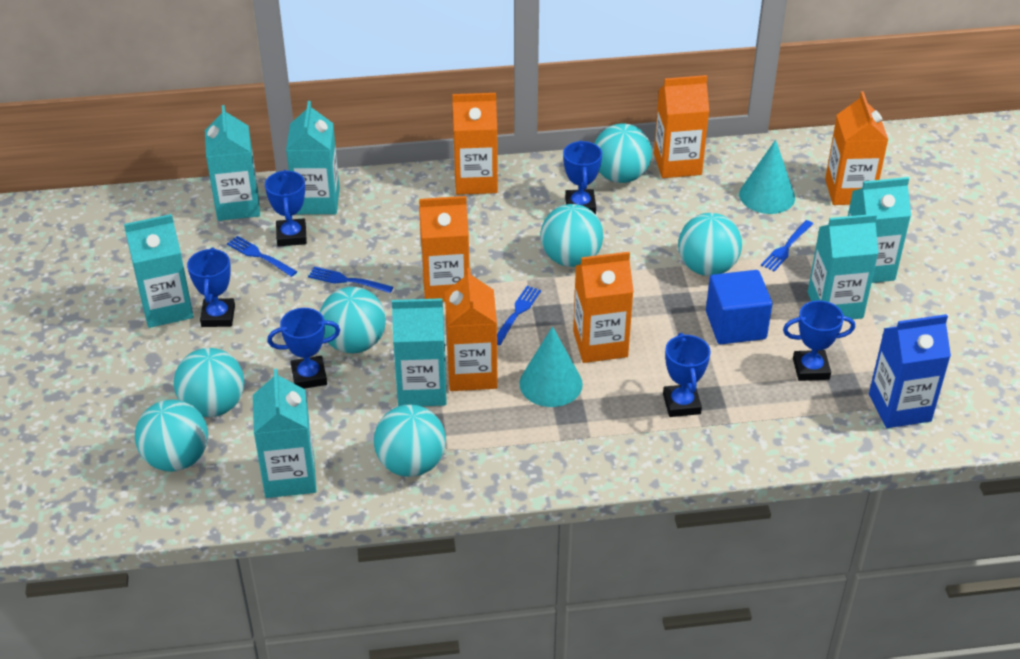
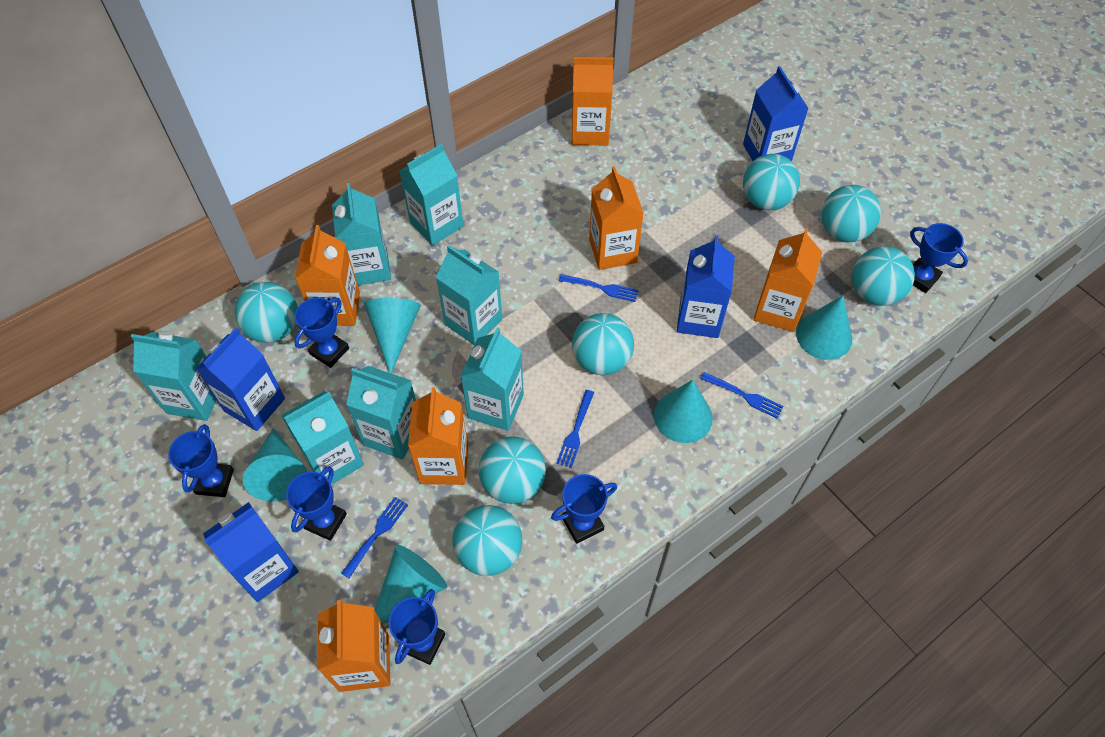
blue carton: 1 -> 4
blue cube: 1 -> 0
turquoise cone: 2 -> 5

